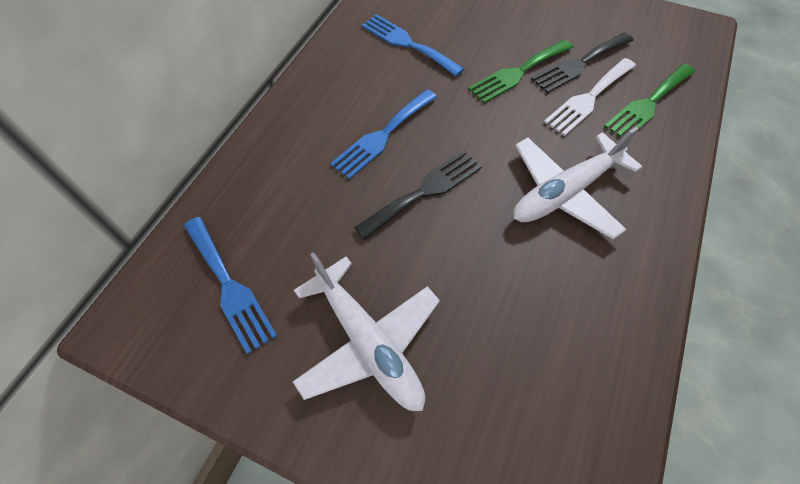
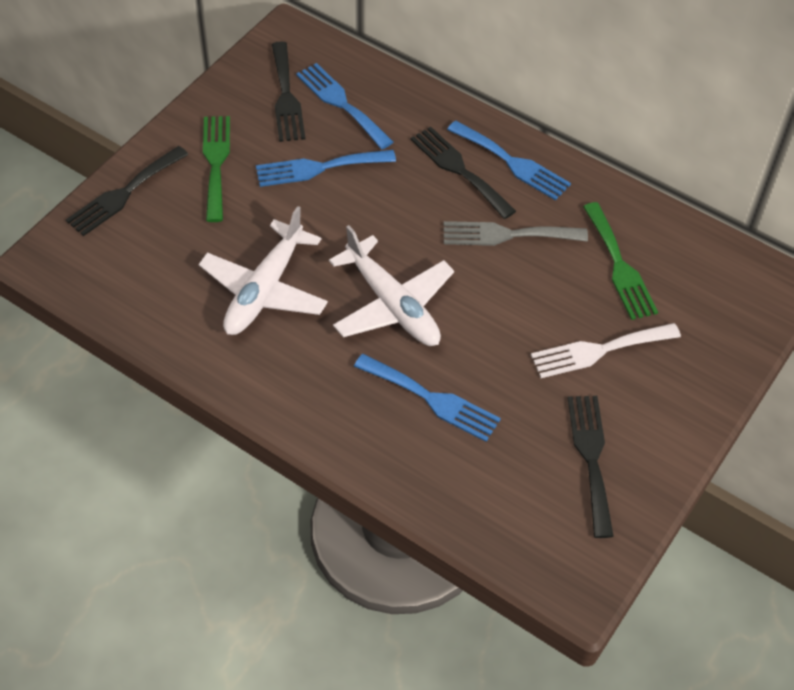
black fork: 2 -> 4
blue fork: 3 -> 4
grey fork: 0 -> 1

